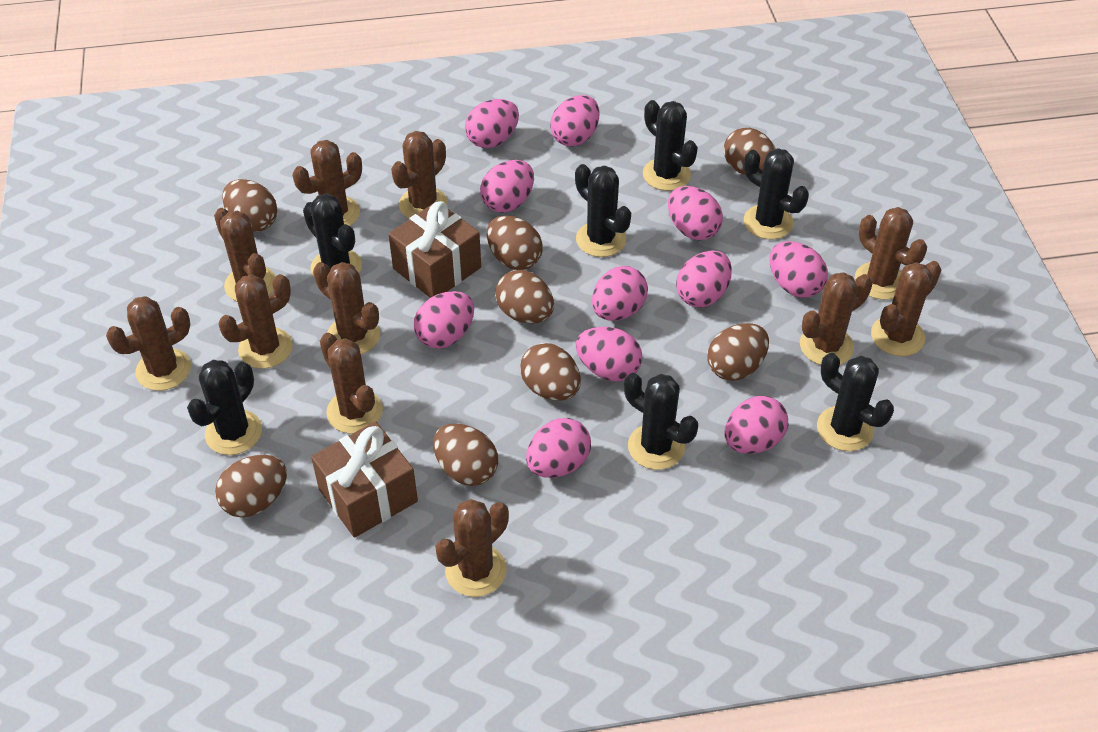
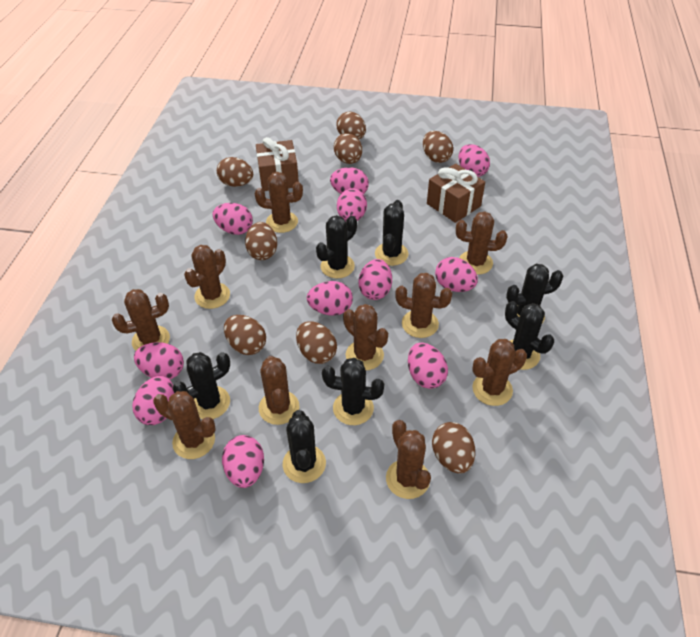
brown cactus: 11 -> 10

